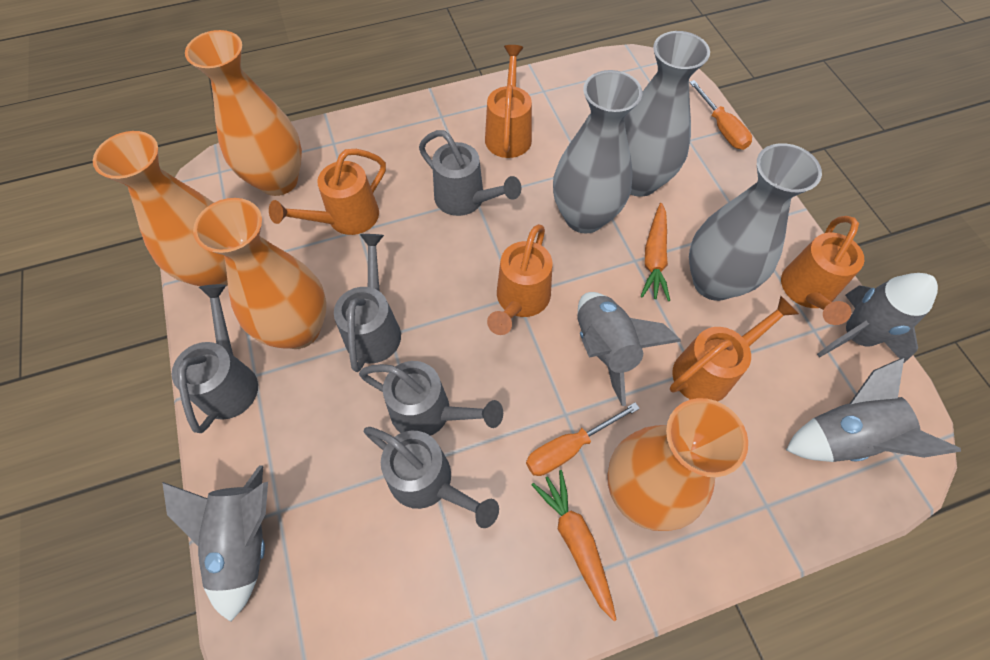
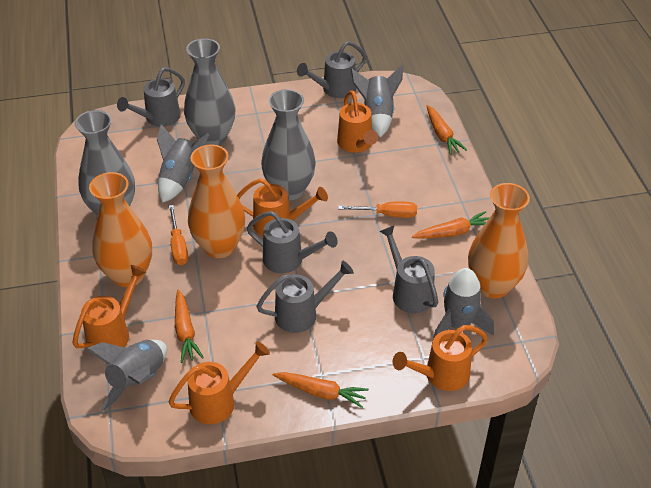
orange carrot: 2 -> 4
orange vase: 4 -> 3

